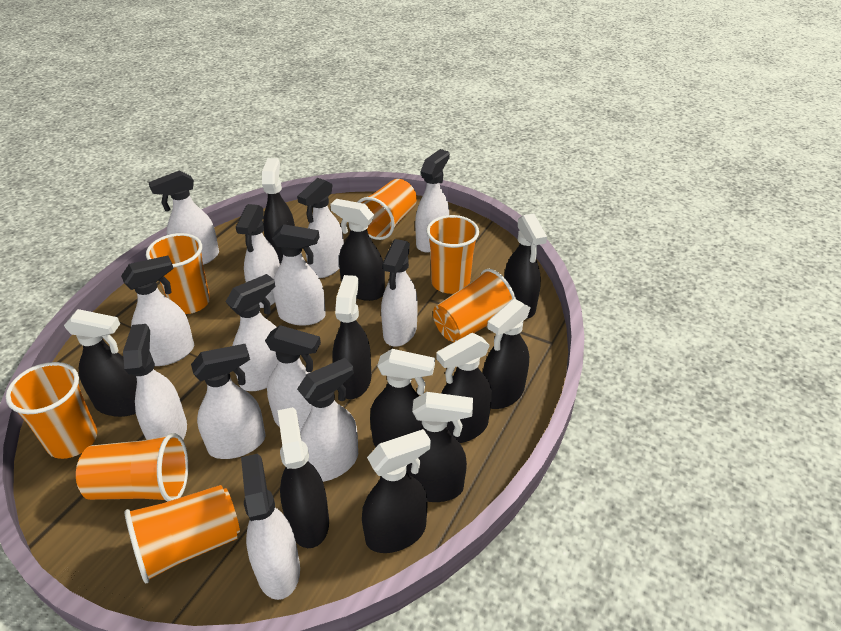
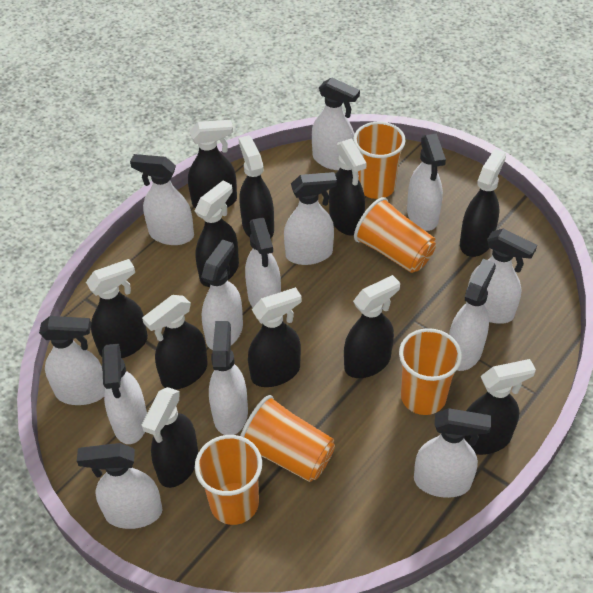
orange cup: 7 -> 5

